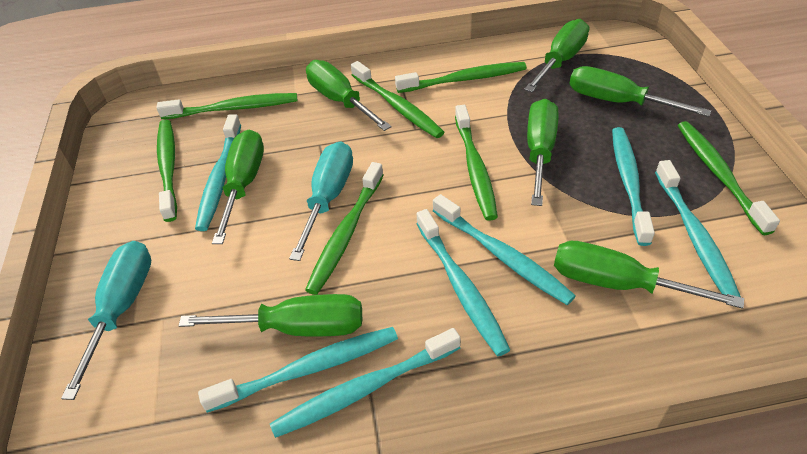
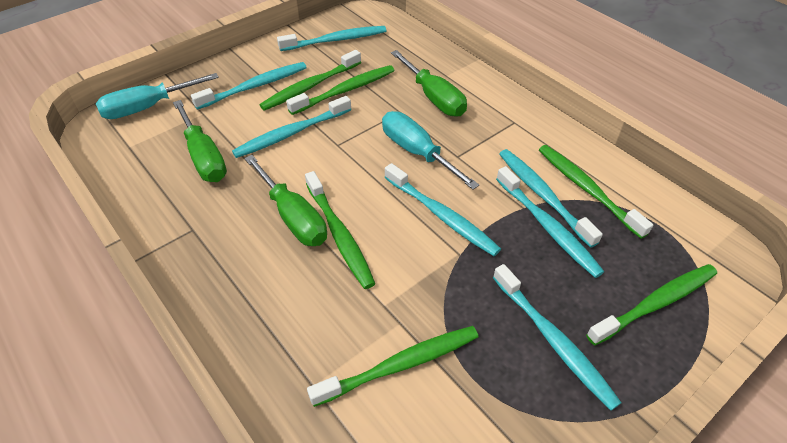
green screwdriver: 7 -> 3
green toothbrush: 7 -> 6

